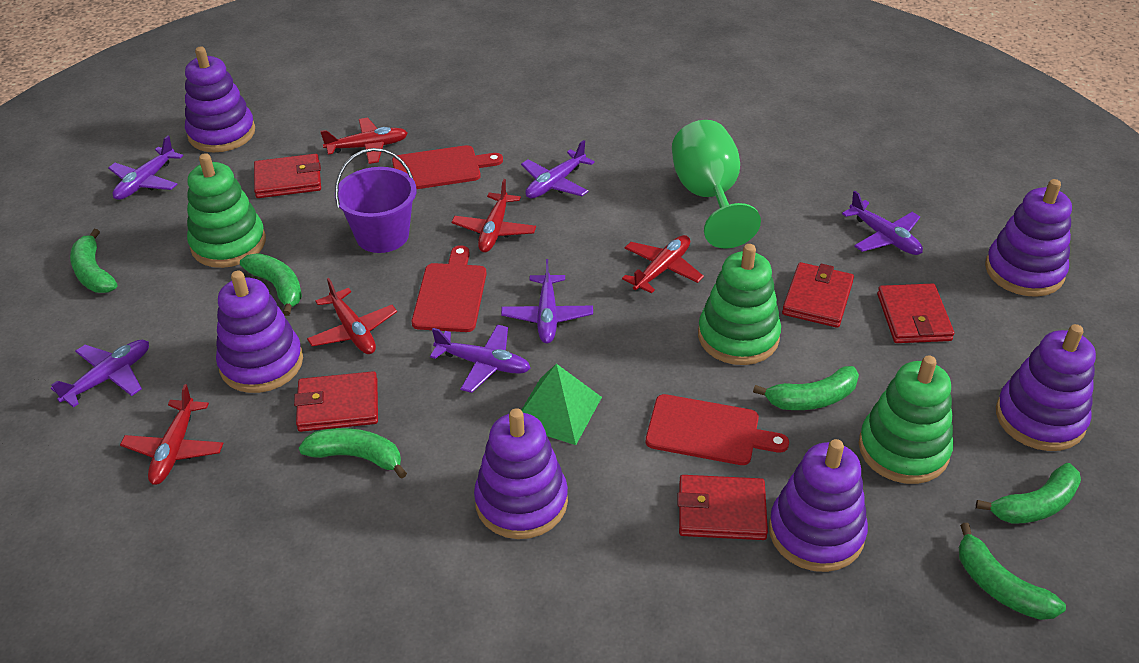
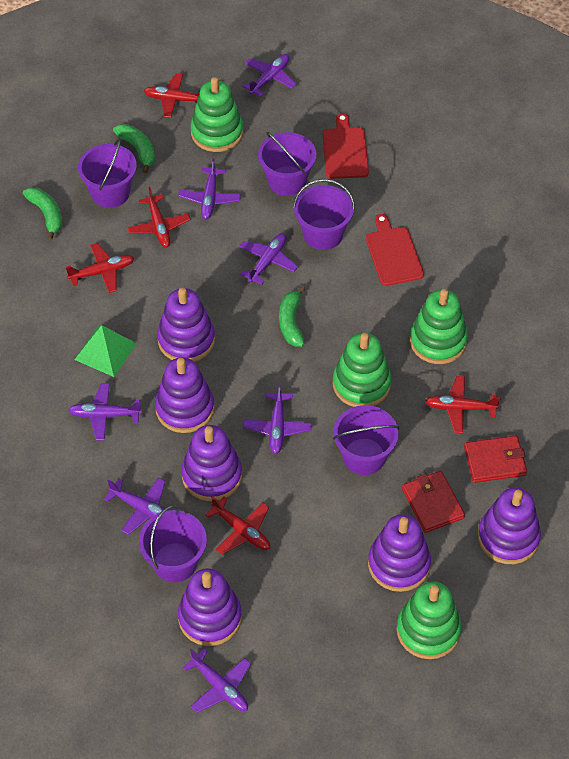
green banana: 6 -> 3
green goblet: 1 -> 0
green stacking toy: 3 -> 4
purple bucket: 1 -> 5
purple plane: 6 -> 7
red cutting board: 3 -> 2
red wallet: 5 -> 2

